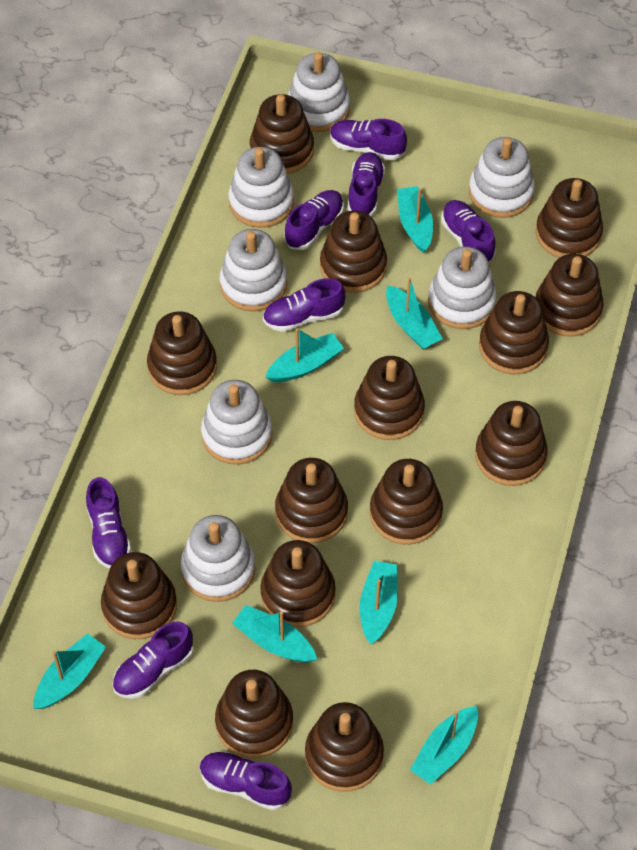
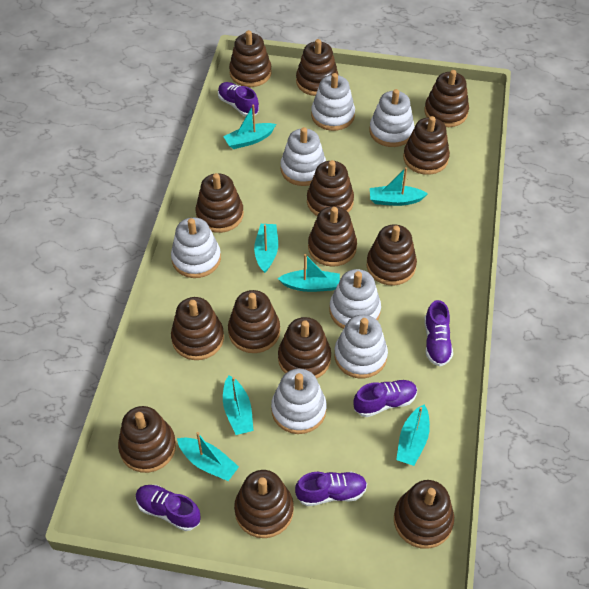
purple shoe: 8 -> 5

